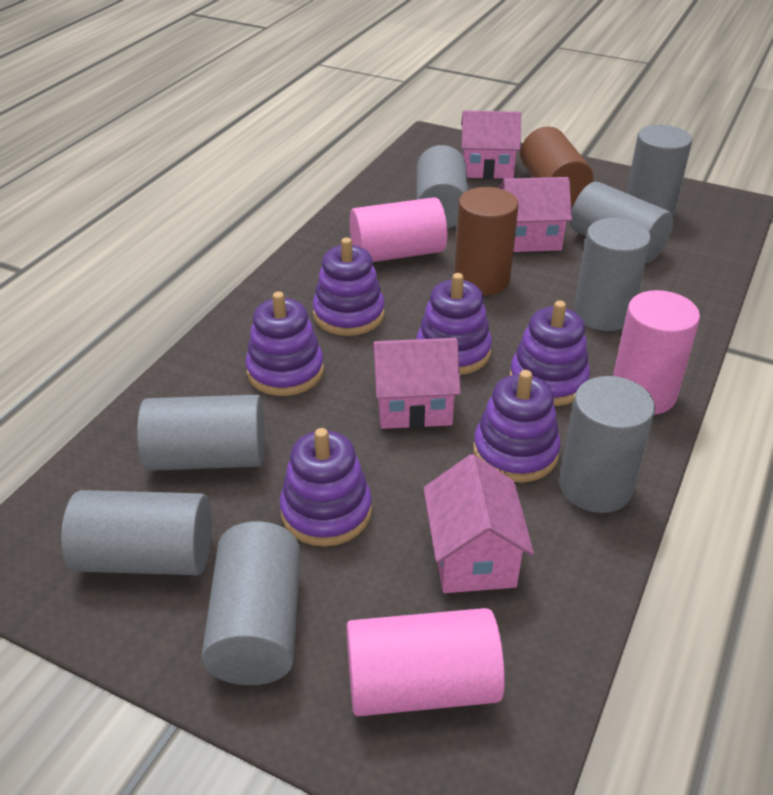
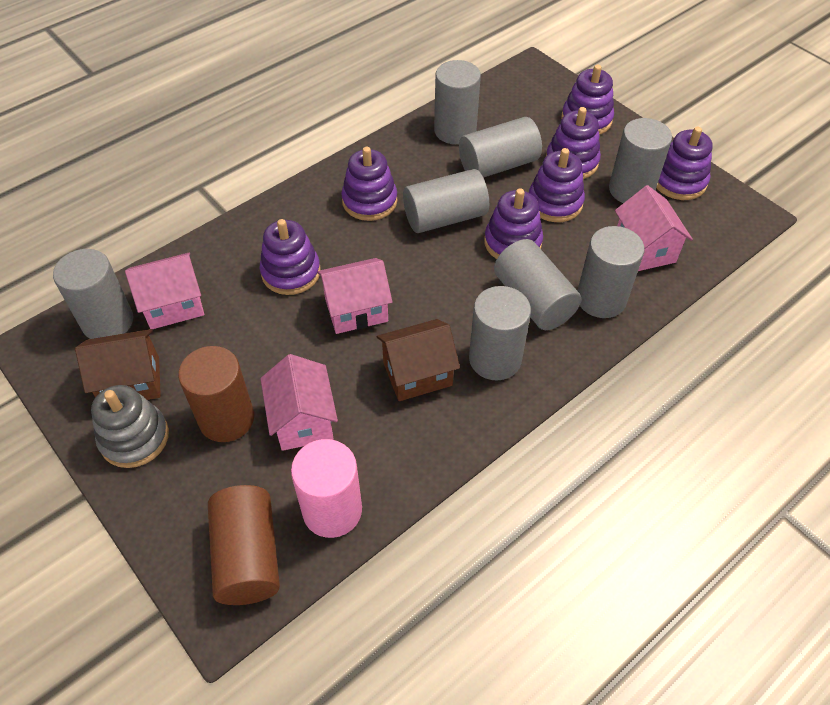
brown house: 0 -> 2
grey stacking toy: 0 -> 1
pink cylinder: 3 -> 1
purple stacking toy: 6 -> 7

